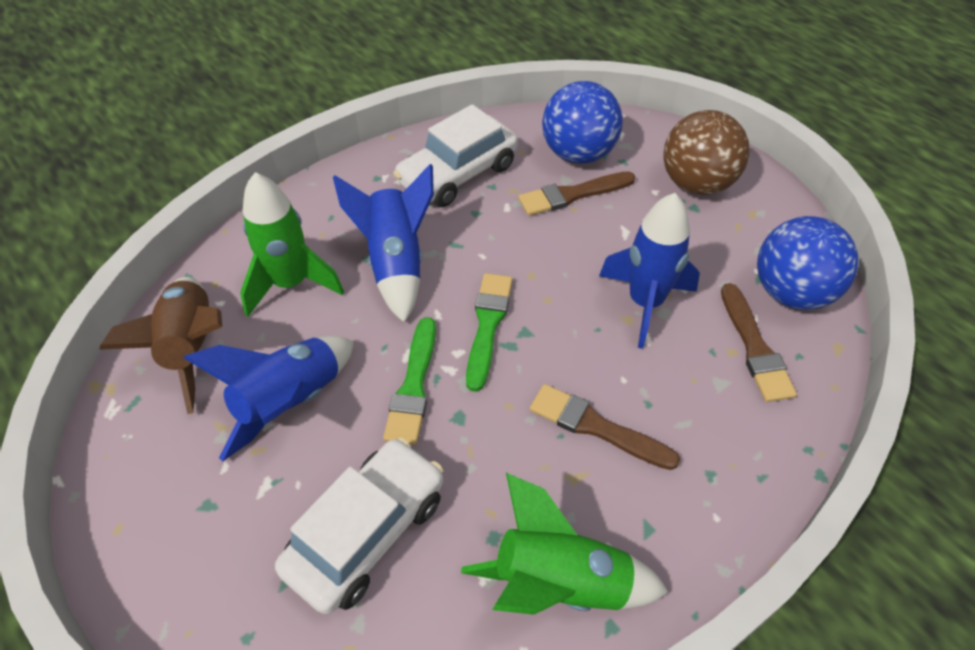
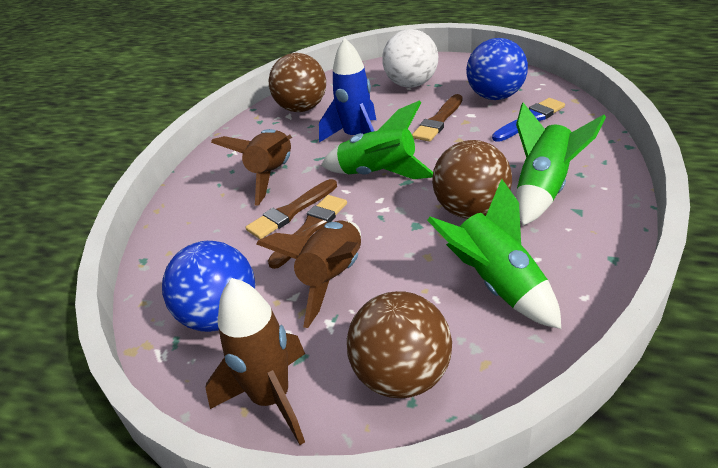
blue brush: 0 -> 1
blue rocket: 3 -> 1
brown ball: 1 -> 3
brown rocket: 1 -> 3
green brush: 2 -> 0
green rocket: 2 -> 3
white ball: 0 -> 1
white car: 2 -> 0

